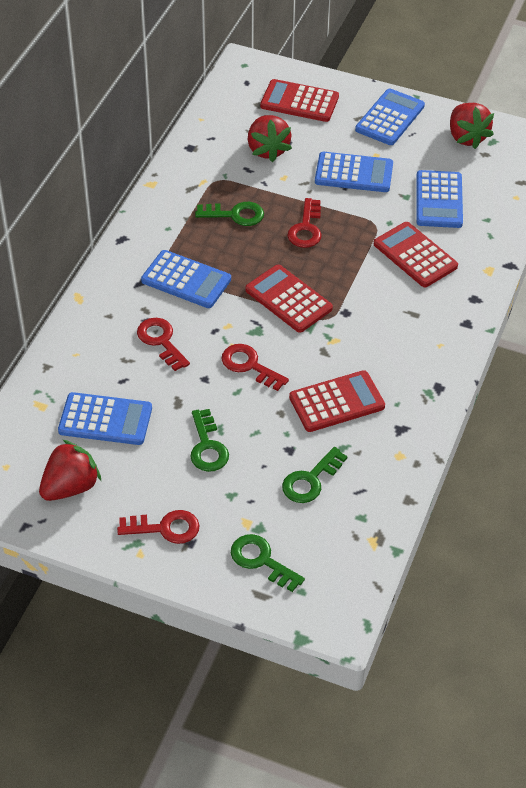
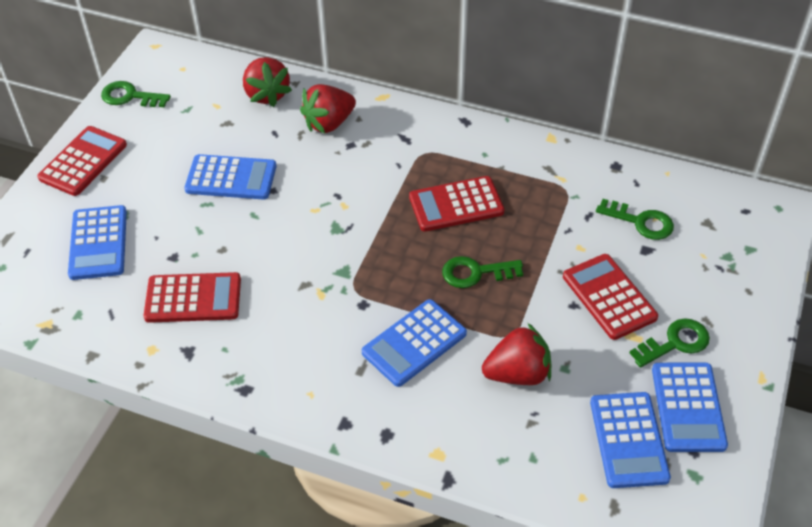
red key: 4 -> 0

